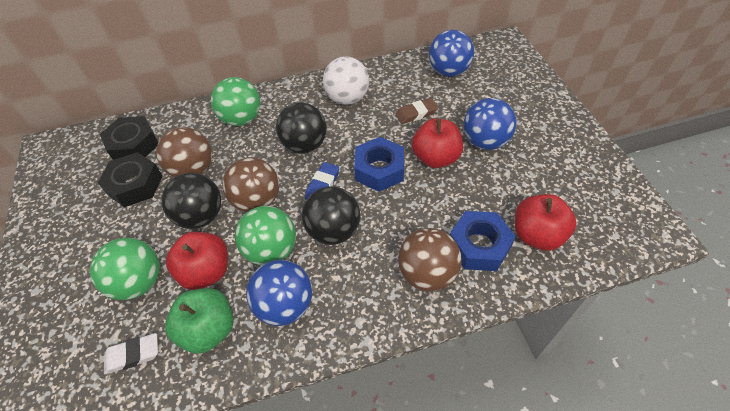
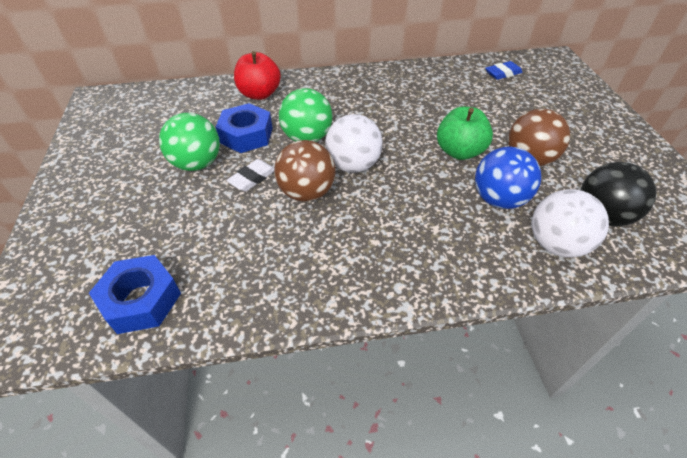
black ball: 3 -> 1
black nut: 2 -> 0
blue ball: 3 -> 1
brown ball: 3 -> 2
brown eraser: 1 -> 0
green ball: 3 -> 2
red apple: 3 -> 1
white ball: 1 -> 2

